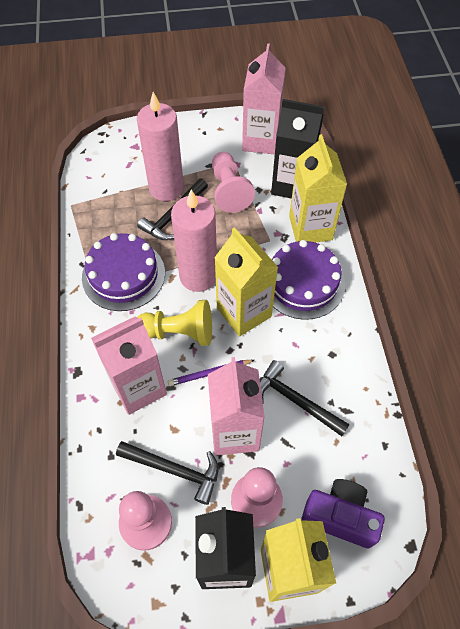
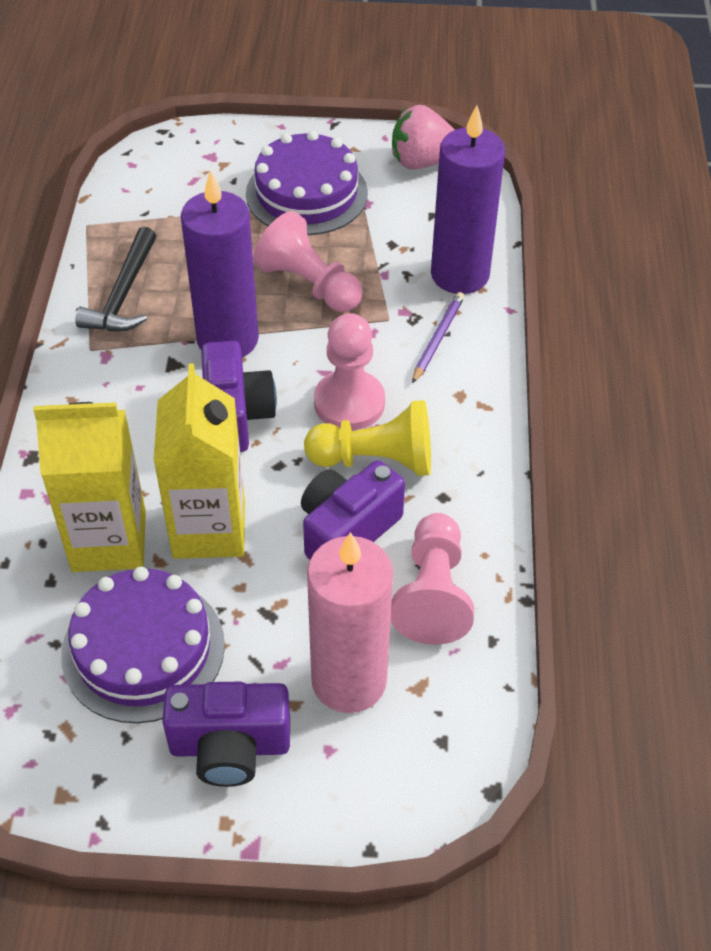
black carton: 2 -> 0
black hammer: 3 -> 1
pink candle: 2 -> 1
pink carton: 3 -> 0
pink strawberry: 0 -> 1
purple camera: 1 -> 3
purple candle: 0 -> 2
yellow carton: 3 -> 2

